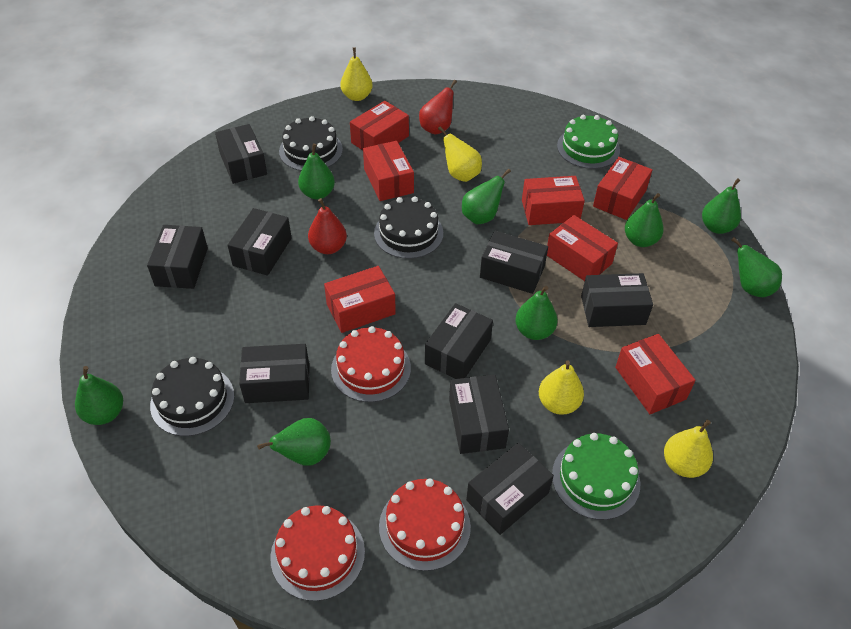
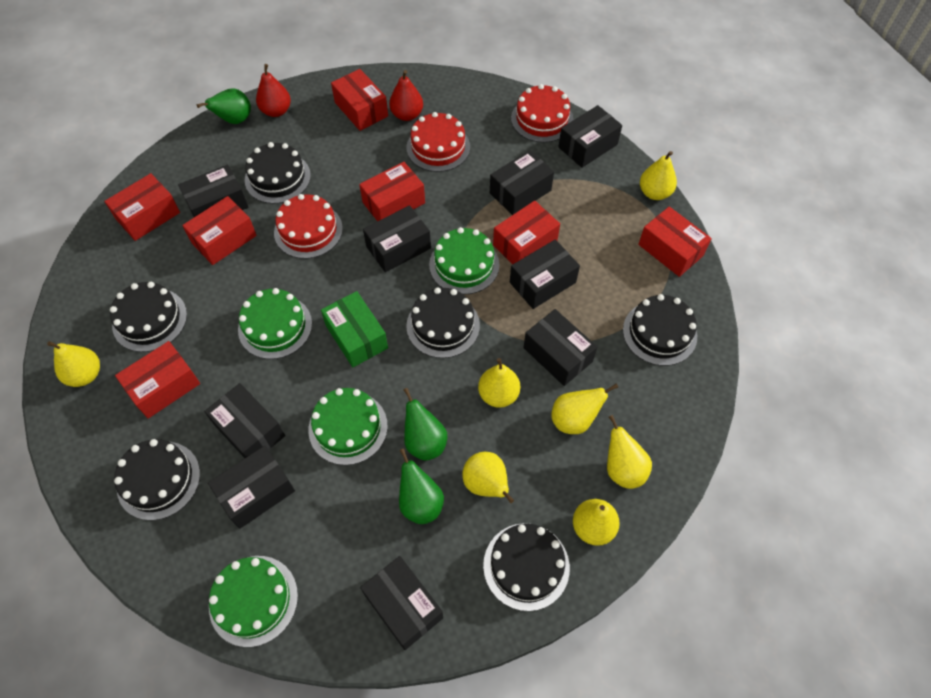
black cake: 3 -> 6
green box: 0 -> 1
green cake: 2 -> 4
green pear: 8 -> 3
yellow pear: 4 -> 7

